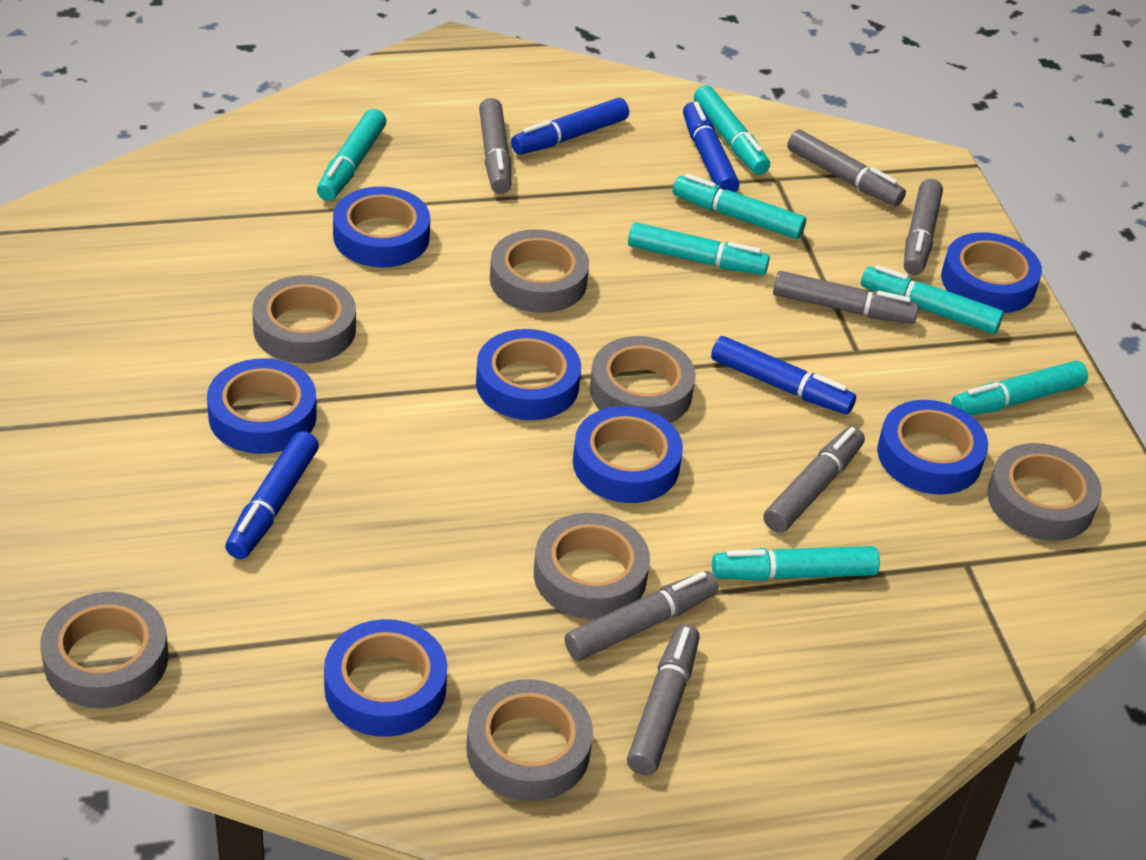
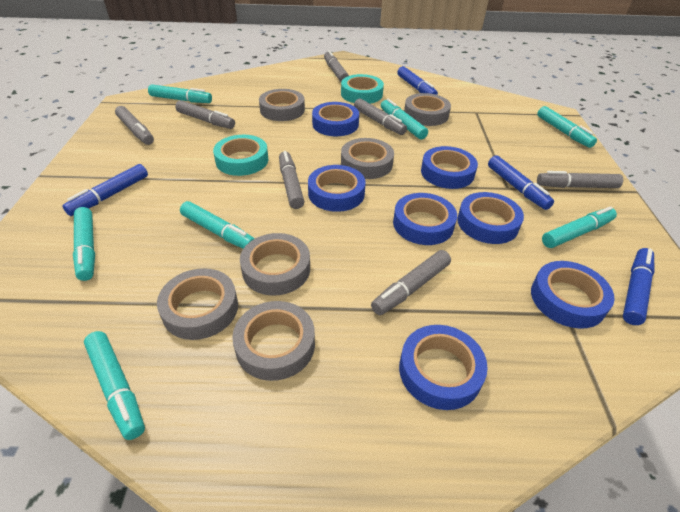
grey tape: 7 -> 6
turquoise tape: 0 -> 2

